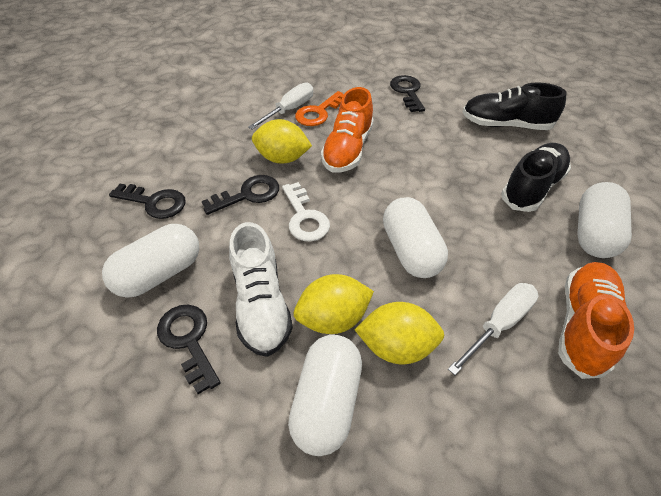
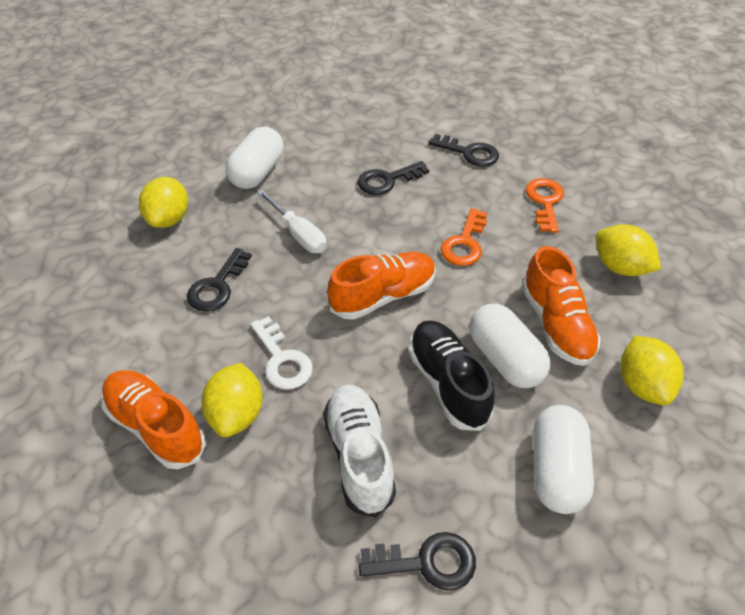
black shoe: 2 -> 1
orange key: 1 -> 2
orange shoe: 2 -> 3
white capsule: 4 -> 3
white screwdriver: 2 -> 1
yellow lemon: 3 -> 4

